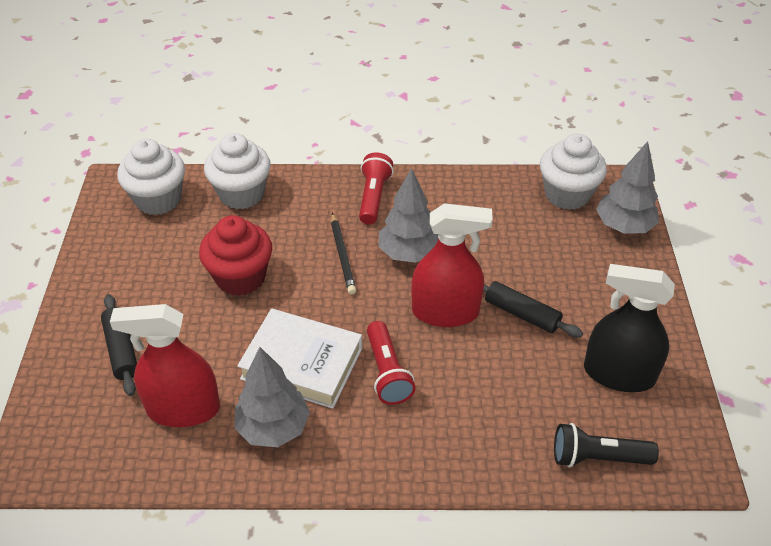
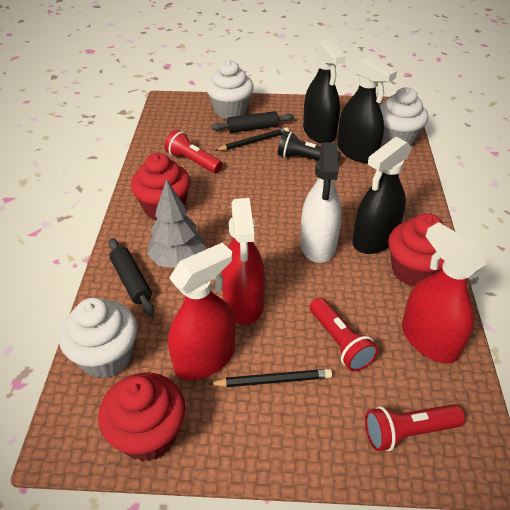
black pencil: 1 -> 2
black spray bottle: 1 -> 3
grey tree: 3 -> 1
red cupcake: 1 -> 3
red flashlight: 2 -> 3
red spray bottle: 2 -> 3
white book: 1 -> 0
white spray bottle: 0 -> 1

